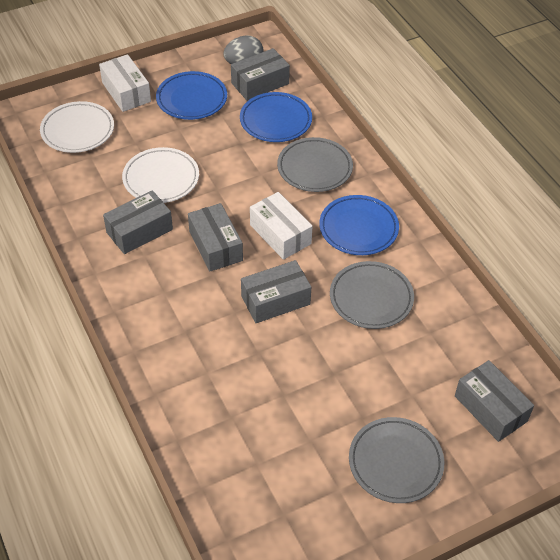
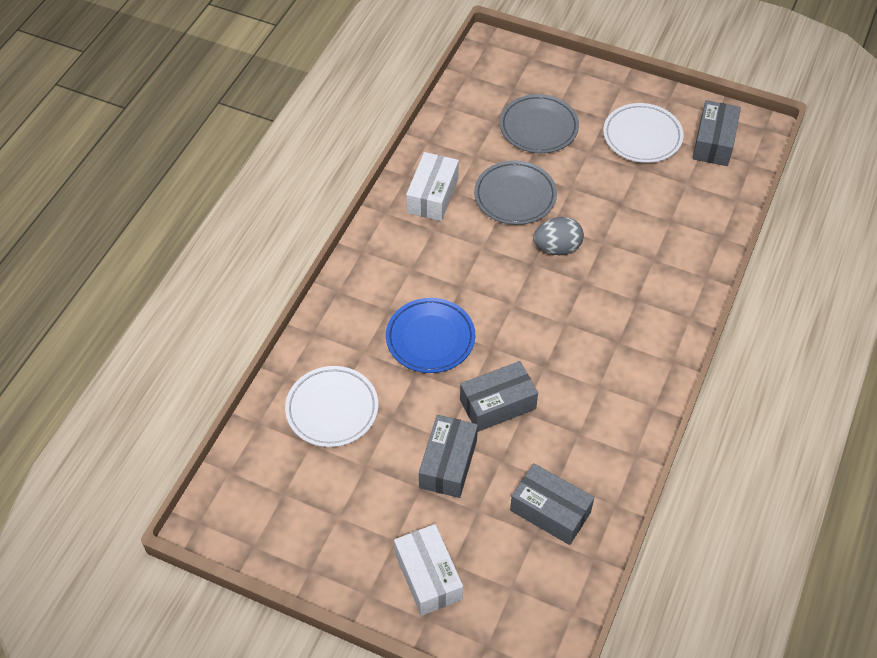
blue plate: 3 -> 1
grey box: 5 -> 4
grey plate: 3 -> 2

